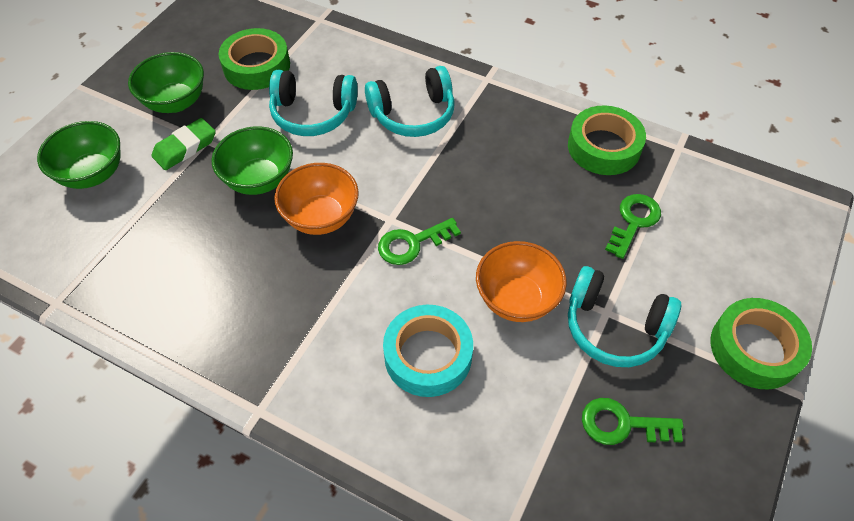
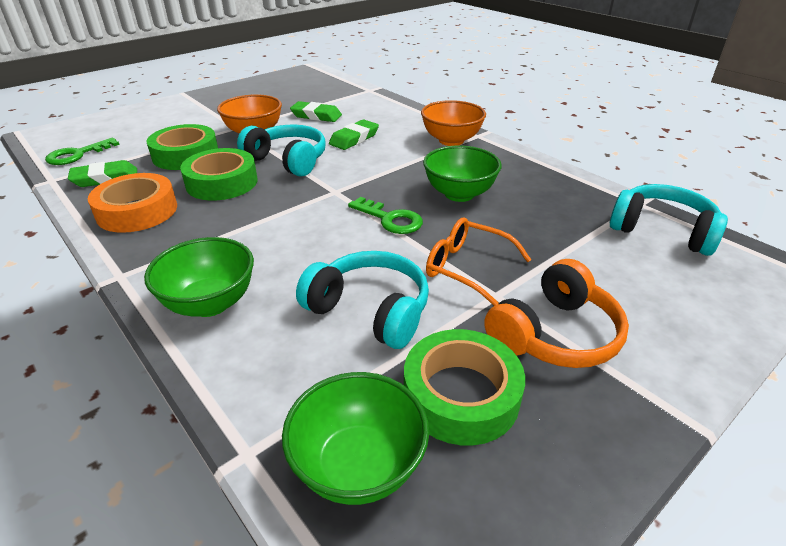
green eraser: 1 -> 3
green key: 3 -> 2
orange glasses: 0 -> 1
orange headphones: 0 -> 1
orange tape: 0 -> 1
turquoise tape: 1 -> 0

